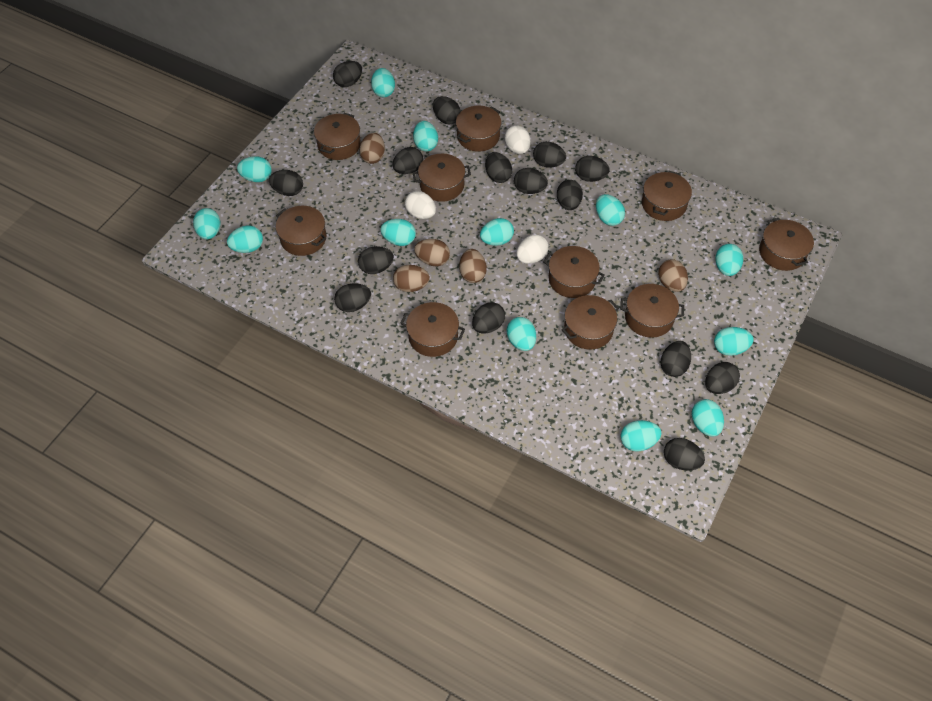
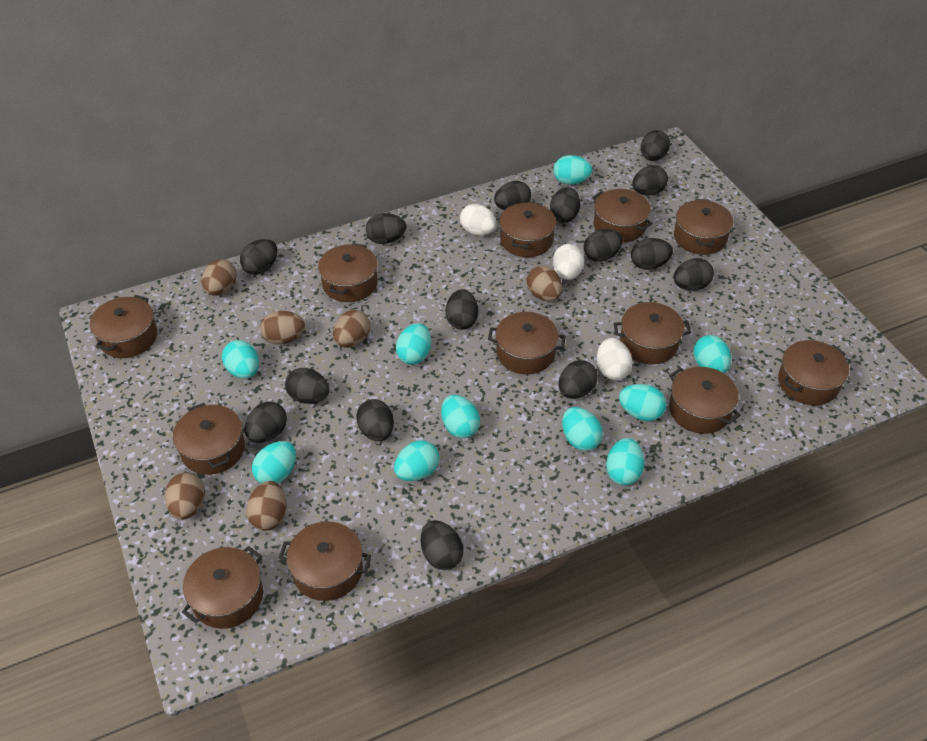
brown egg: 5 -> 6
brown pot: 10 -> 12
turquoise egg: 13 -> 10

